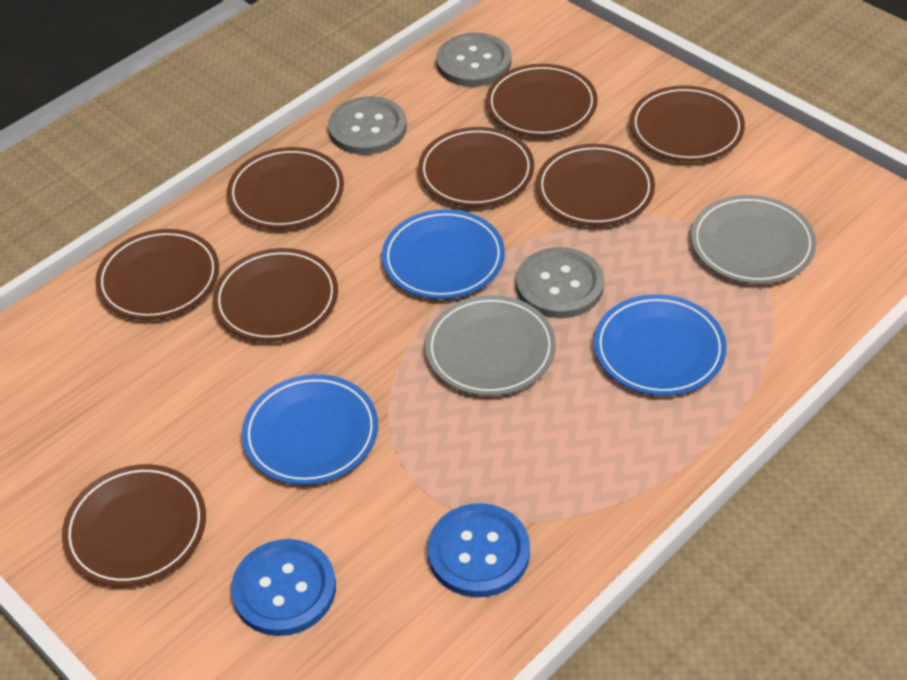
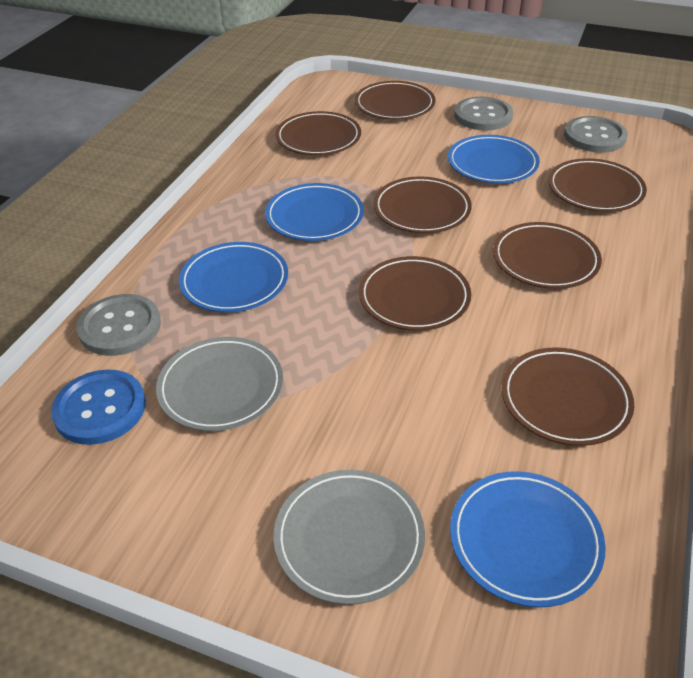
blue button: 2 -> 1
blue plate: 3 -> 4
brown plate: 8 -> 7

